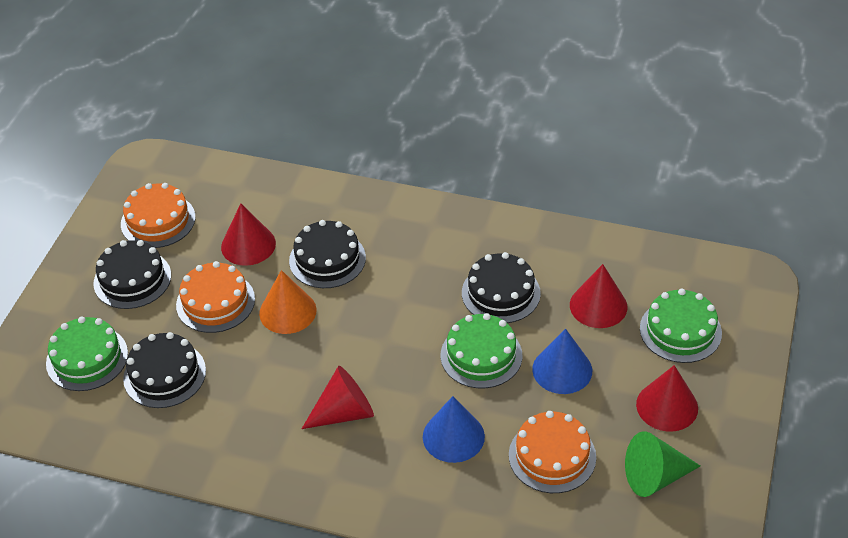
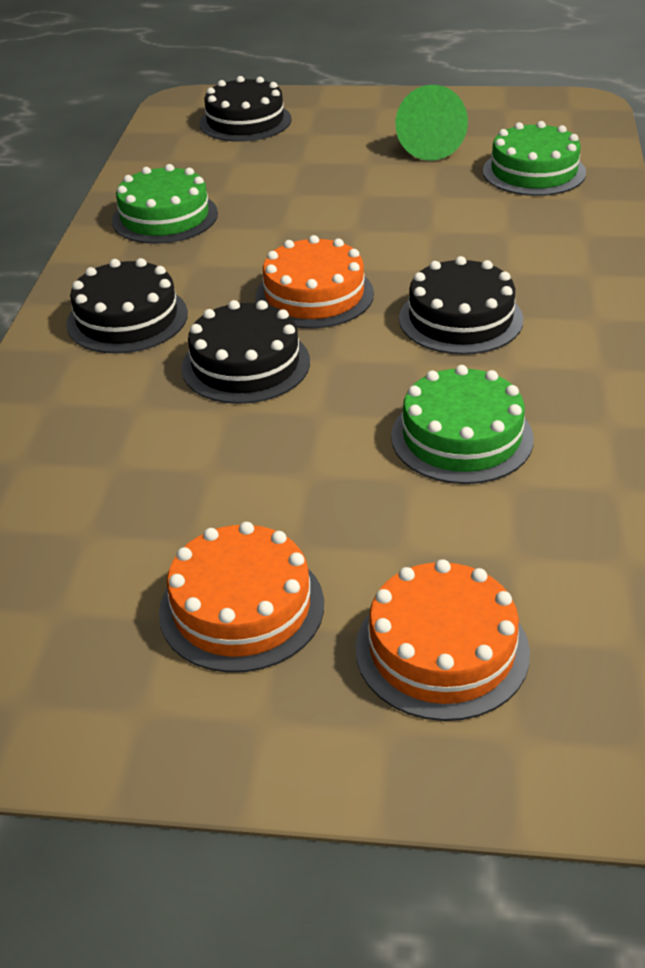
blue cone: 2 -> 0
orange cone: 1 -> 0
red cone: 4 -> 0

